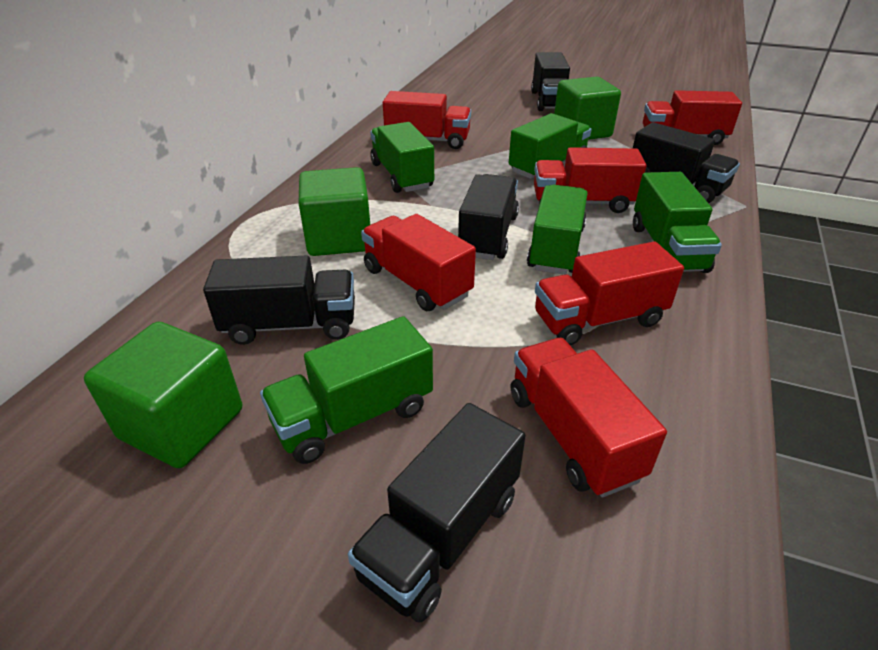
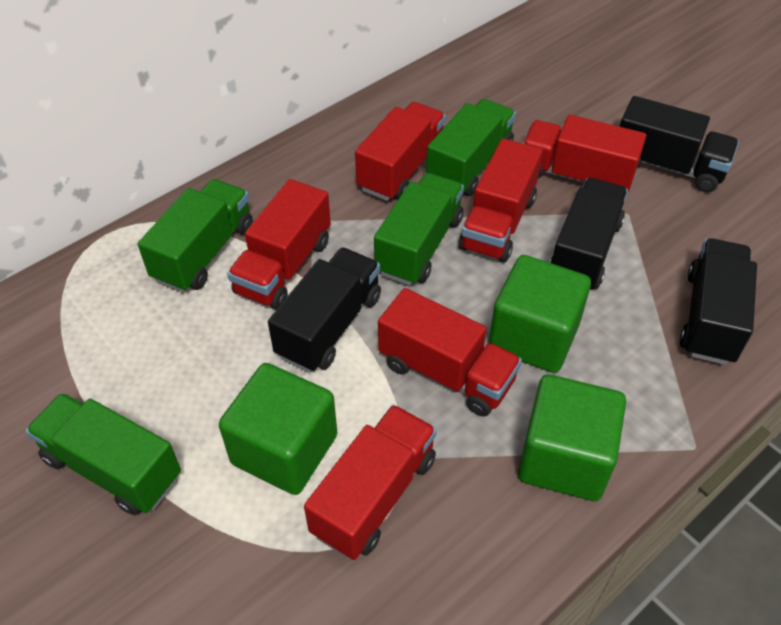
black truck: 5 -> 4
green truck: 5 -> 4

